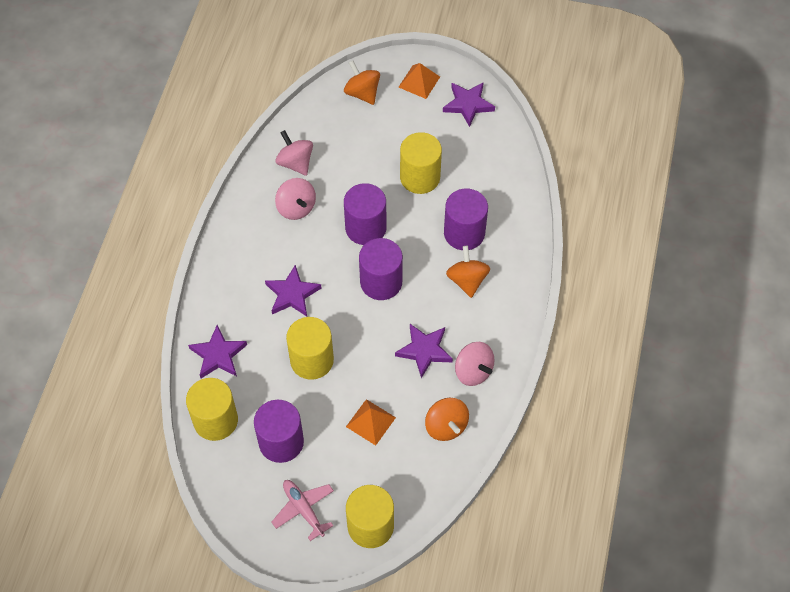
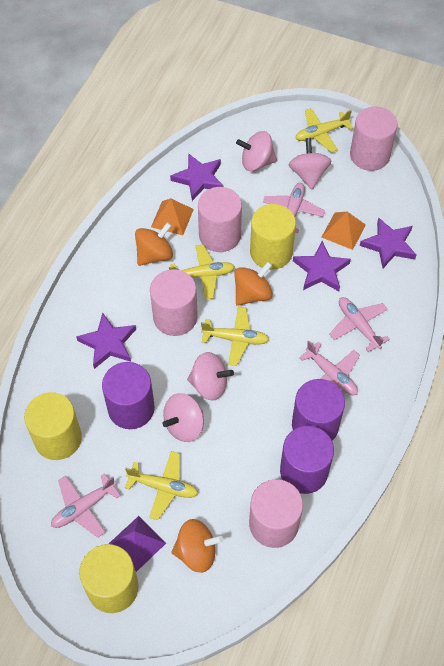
pink cylinder: 0 -> 4
pink plane: 1 -> 4
pink spinning top: 3 -> 4
purple cylinder: 4 -> 3
purple pyramid: 0 -> 1
yellow cylinder: 4 -> 3
yellow plane: 0 -> 4

